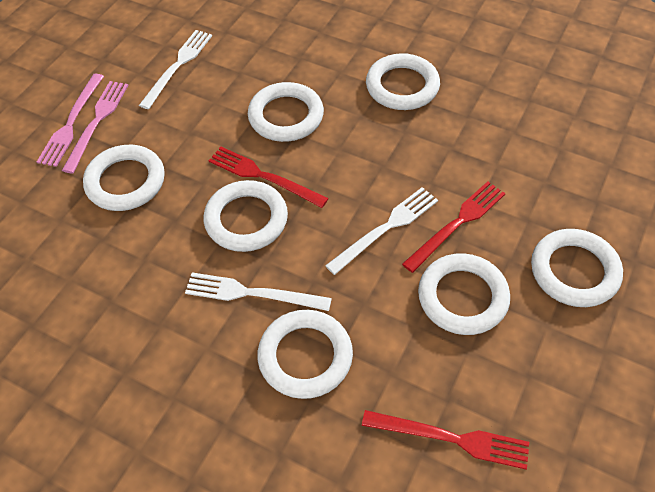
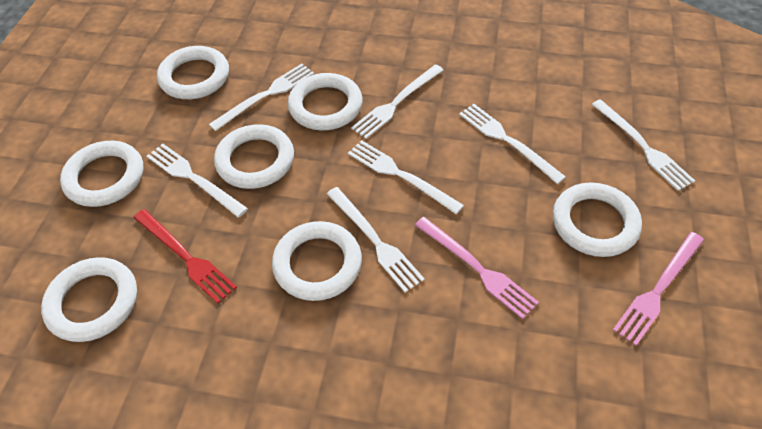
red fork: 3 -> 1
white fork: 3 -> 7

